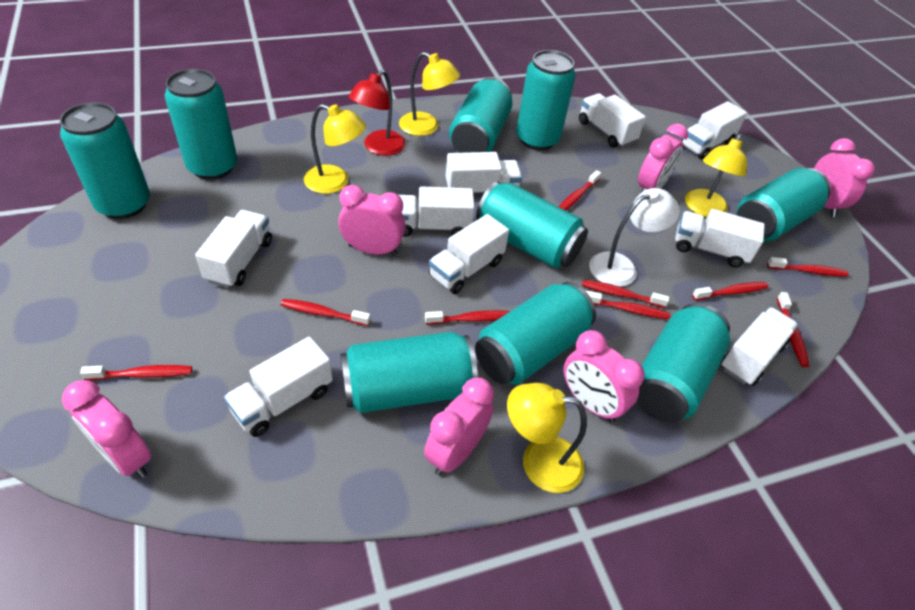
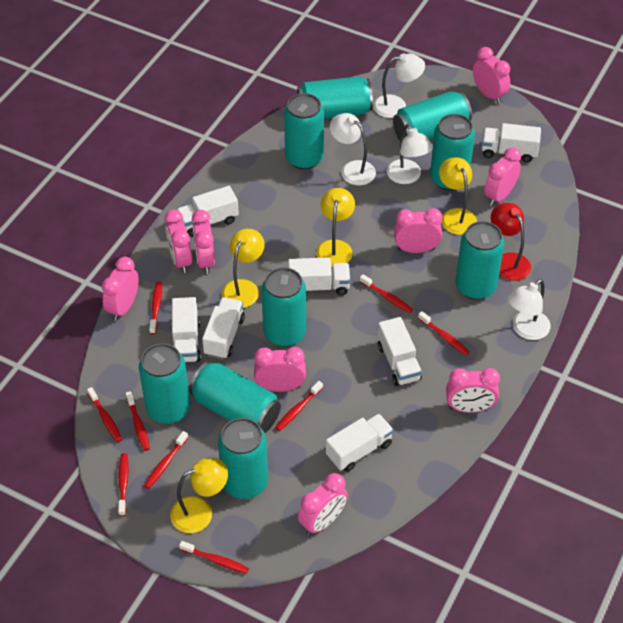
pink clock: 6 -> 9
white lamp: 1 -> 4
white truck: 9 -> 7

